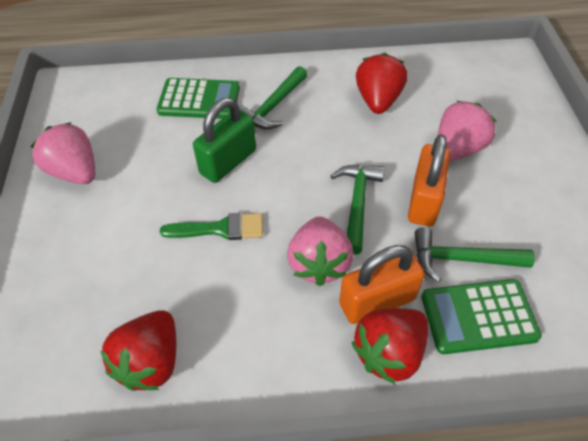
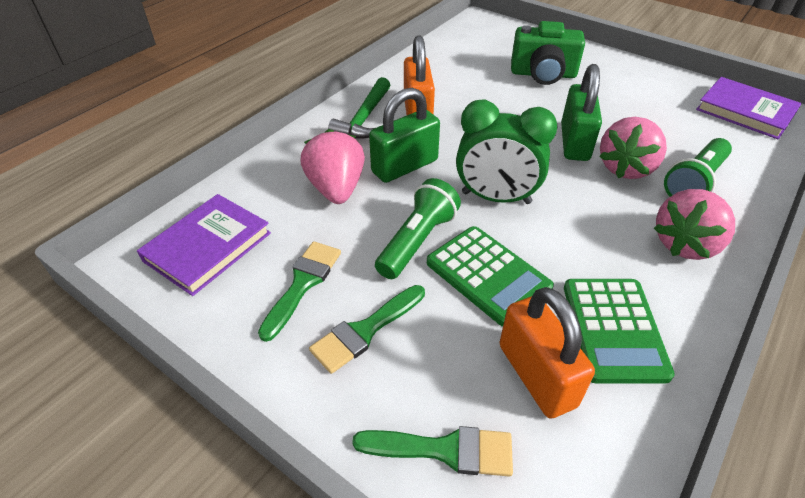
green brush: 1 -> 3
green camera: 0 -> 1
green clock: 0 -> 1
green flashlight: 0 -> 2
green hammer: 3 -> 1
green padlock: 1 -> 2
purple book: 0 -> 2
red strawberry: 3 -> 0

